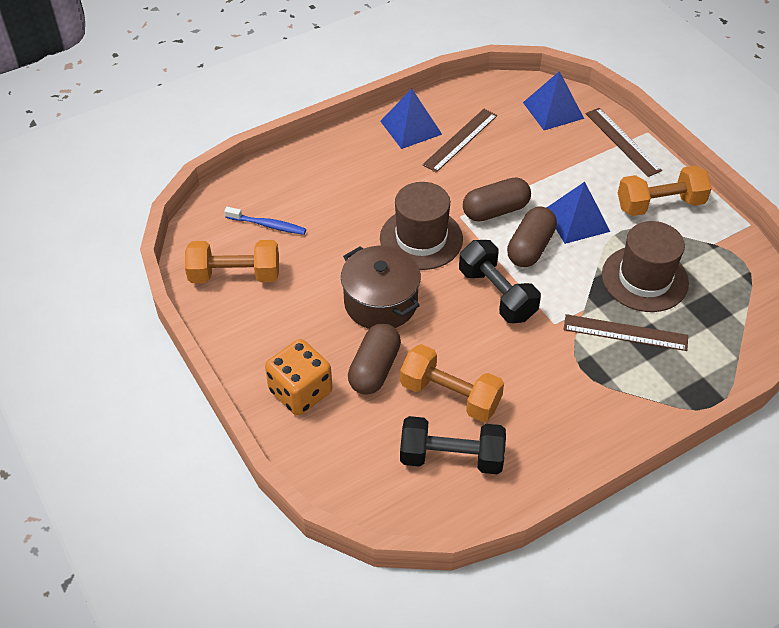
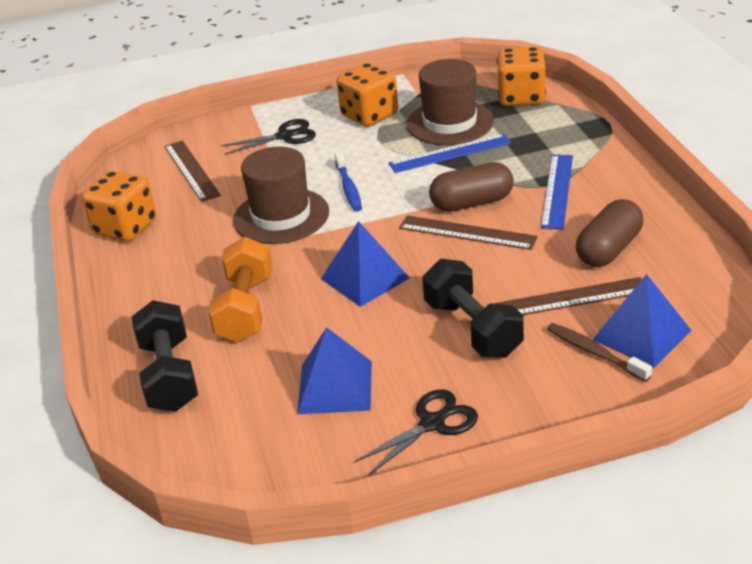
black scissors: 0 -> 2
blue ruler: 0 -> 2
brown capsule: 3 -> 2
brown pot: 1 -> 0
brown toothbrush: 0 -> 1
orange dice: 1 -> 3
orange dumbbell: 3 -> 1

